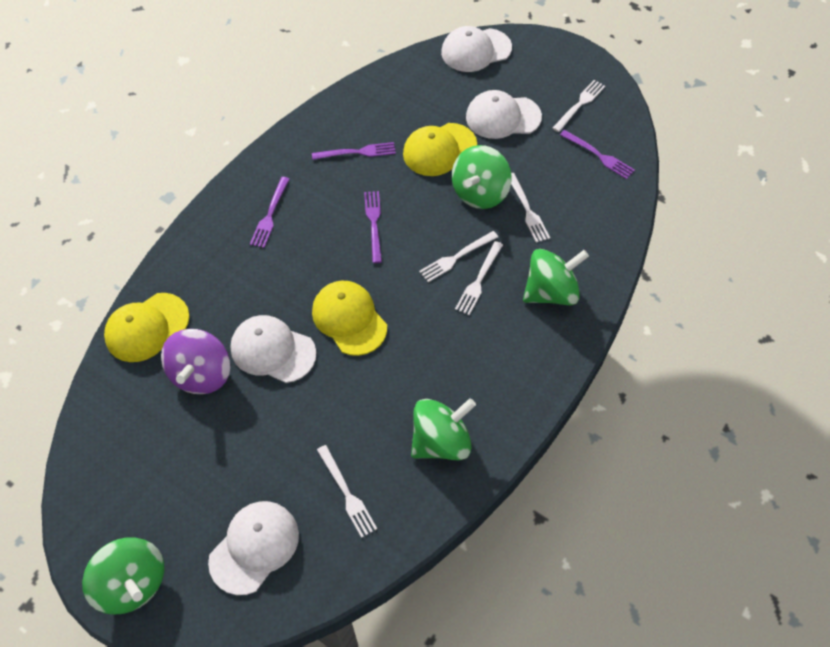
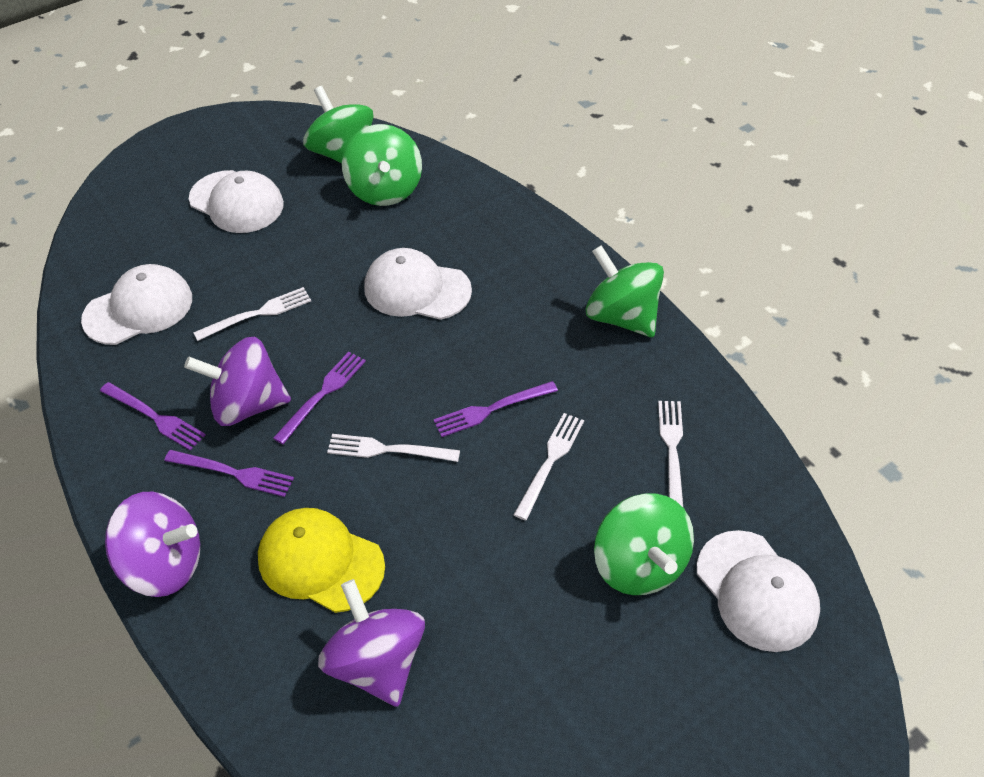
purple spinning top: 1 -> 3
white fork: 5 -> 4
yellow cap: 3 -> 1

